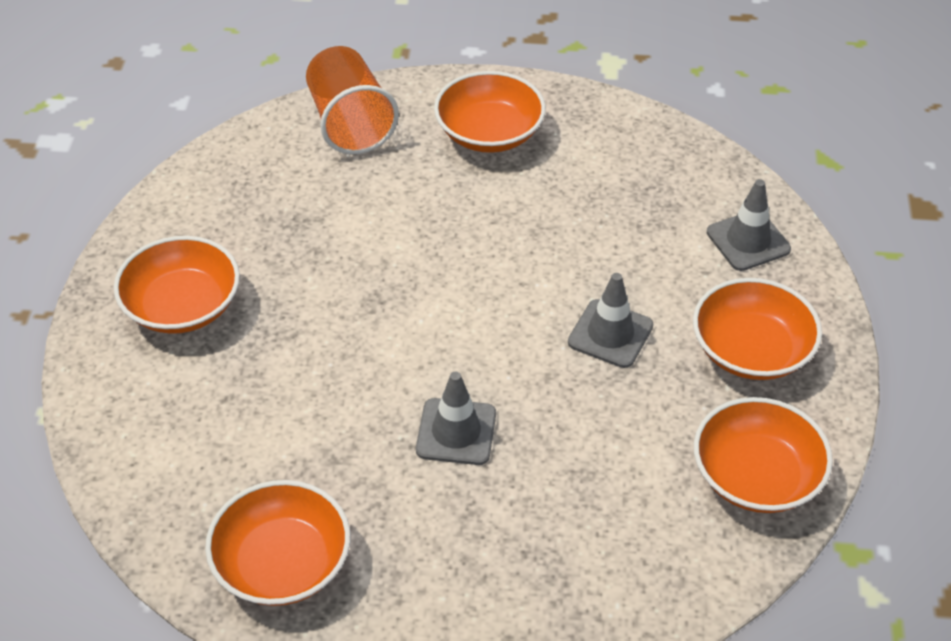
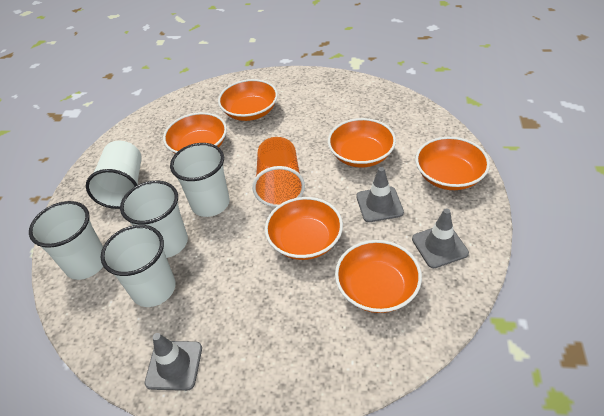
orange bowl: 5 -> 6
white cup: 0 -> 5

